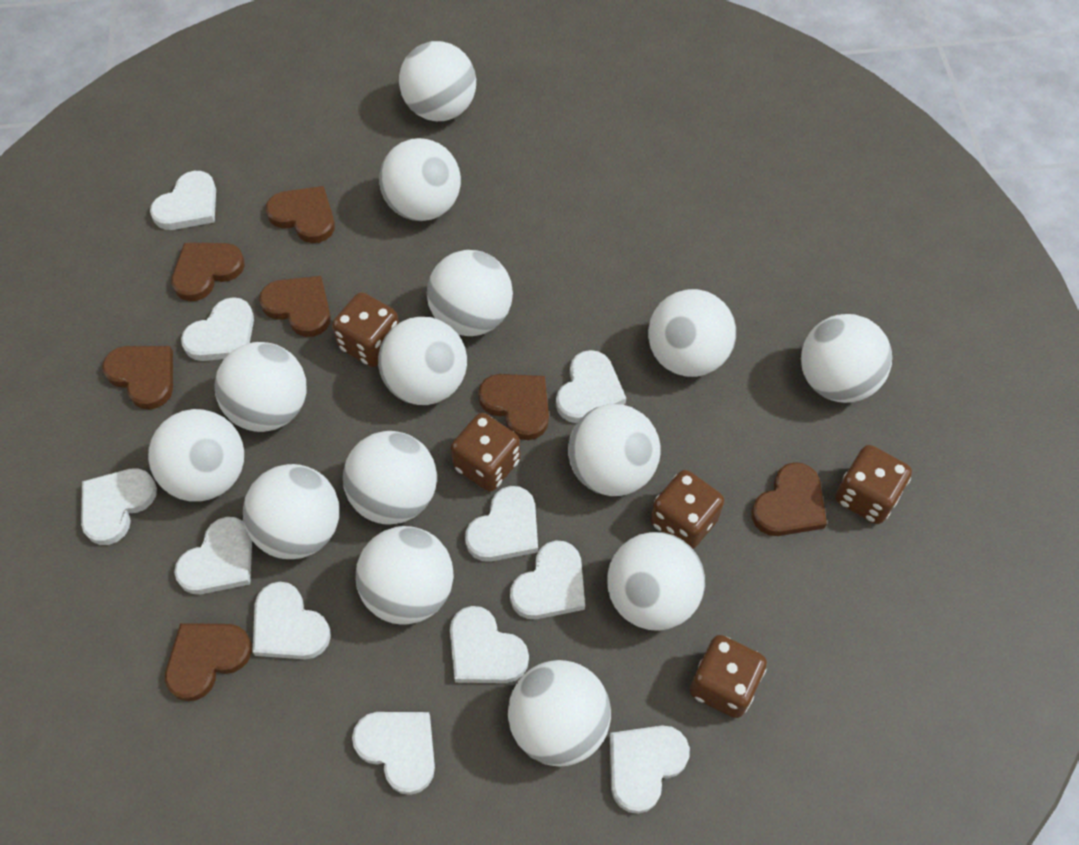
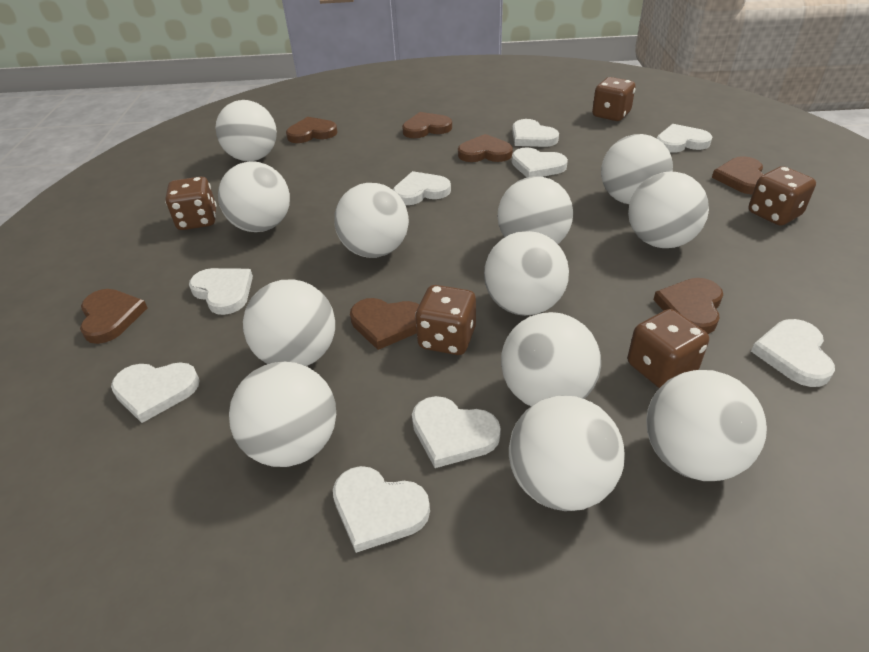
white ball: 14 -> 12
white heart: 11 -> 9

